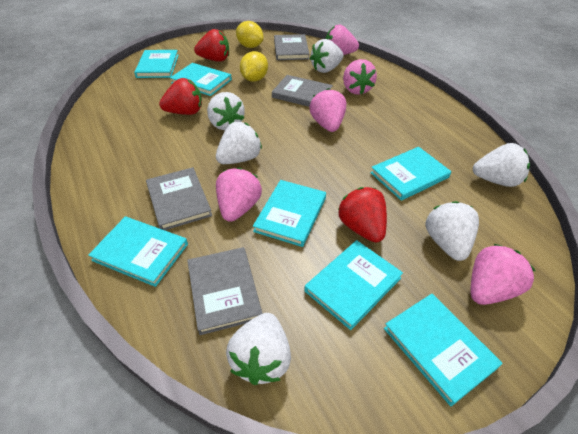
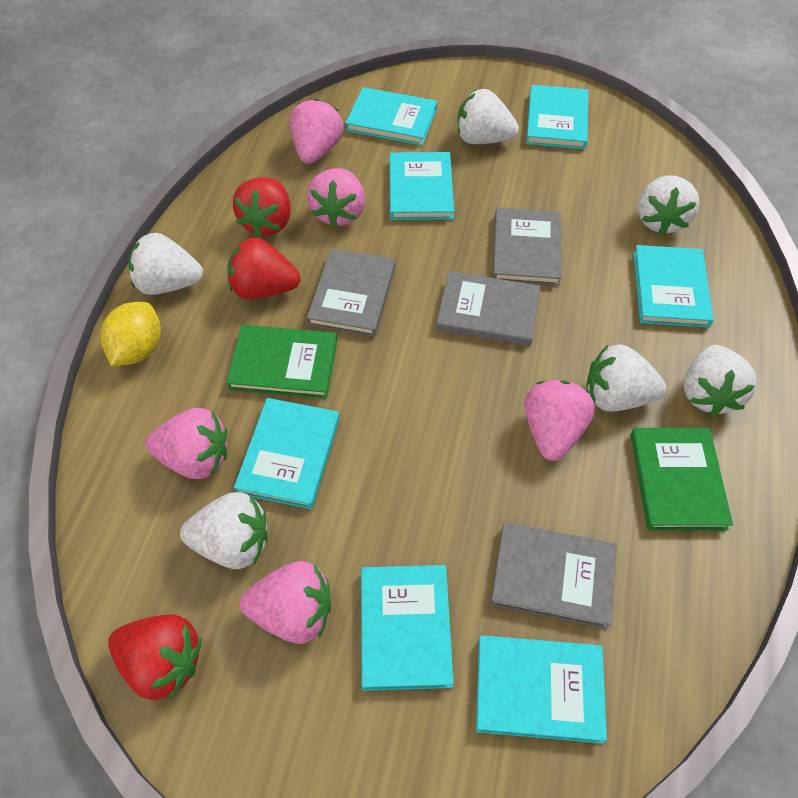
green book: 0 -> 2
yellow lemon: 2 -> 1

